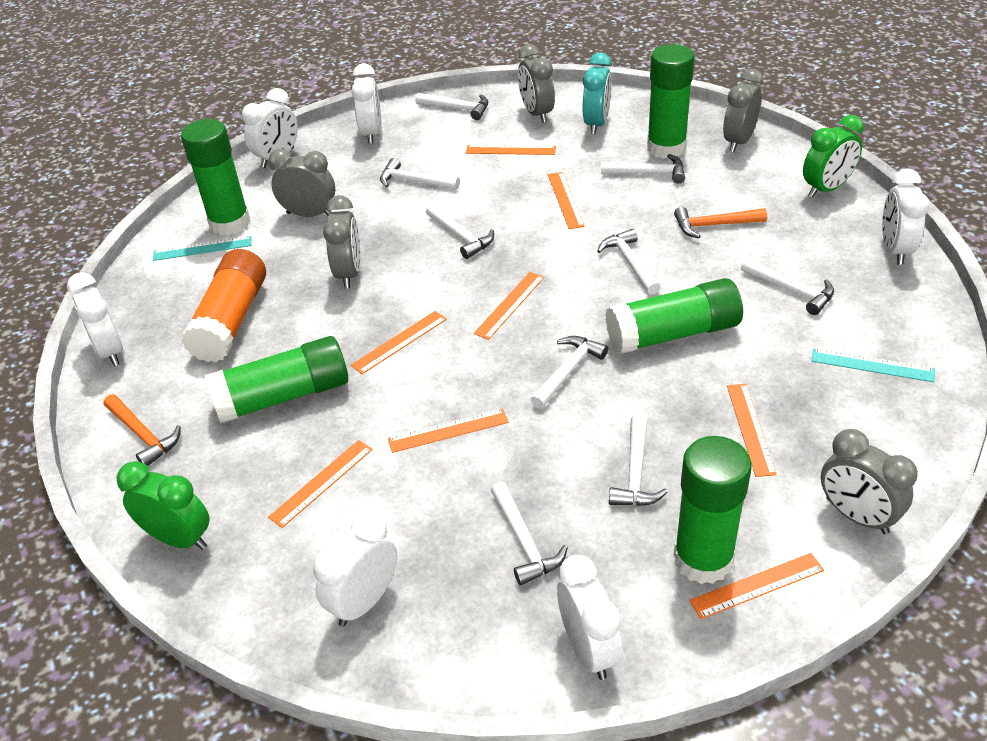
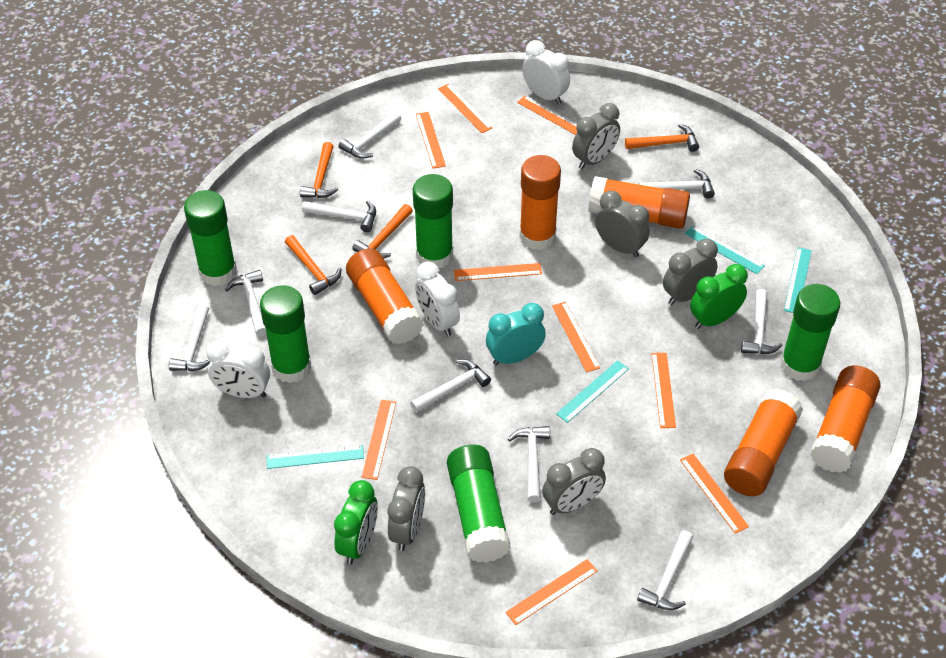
orange glue stick: 1 -> 5
orange hammer: 2 -> 4
orange ruler: 8 -> 9
turquoise ruler: 2 -> 4
white clock: 6 -> 3

